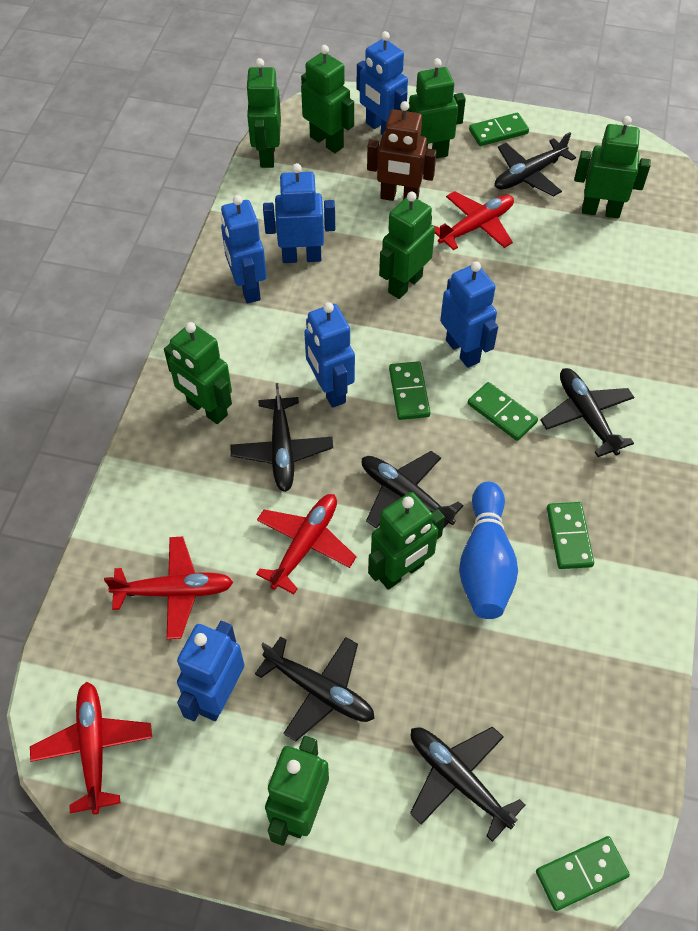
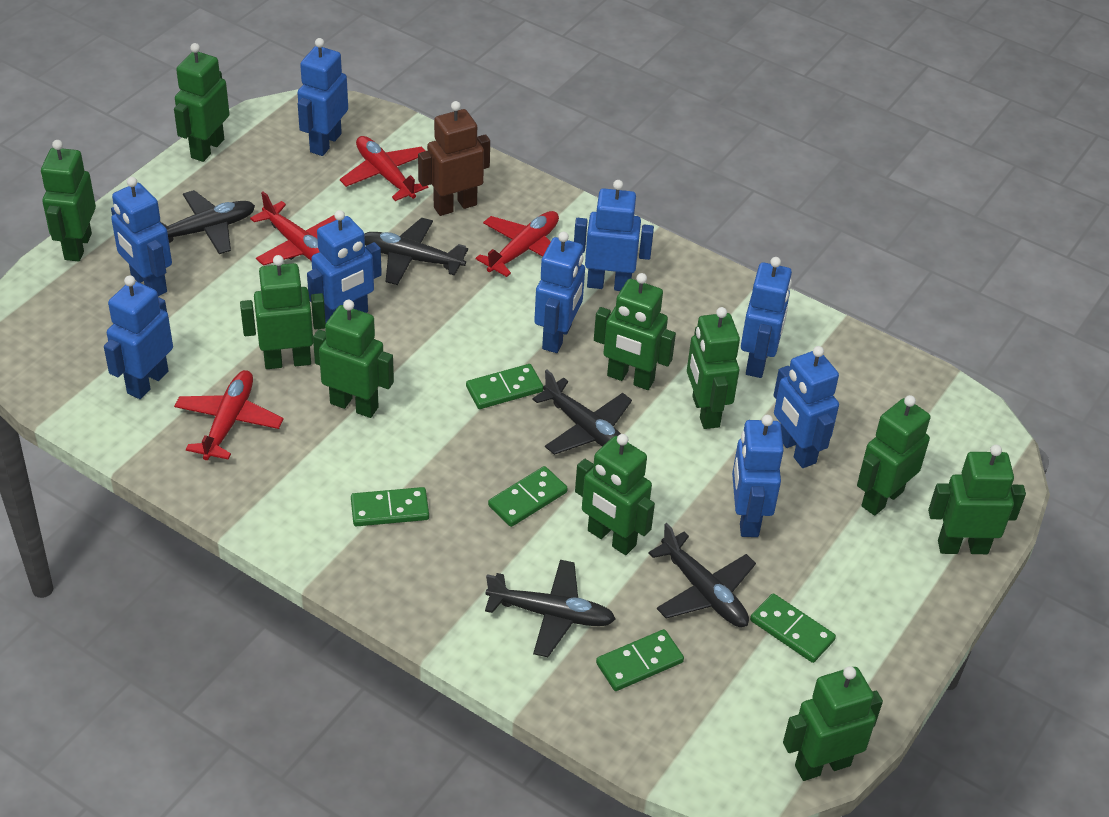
black plane: 6 -> 5
blue bowling pin: 1 -> 0
blue robot: 6 -> 9
green robot: 8 -> 10

